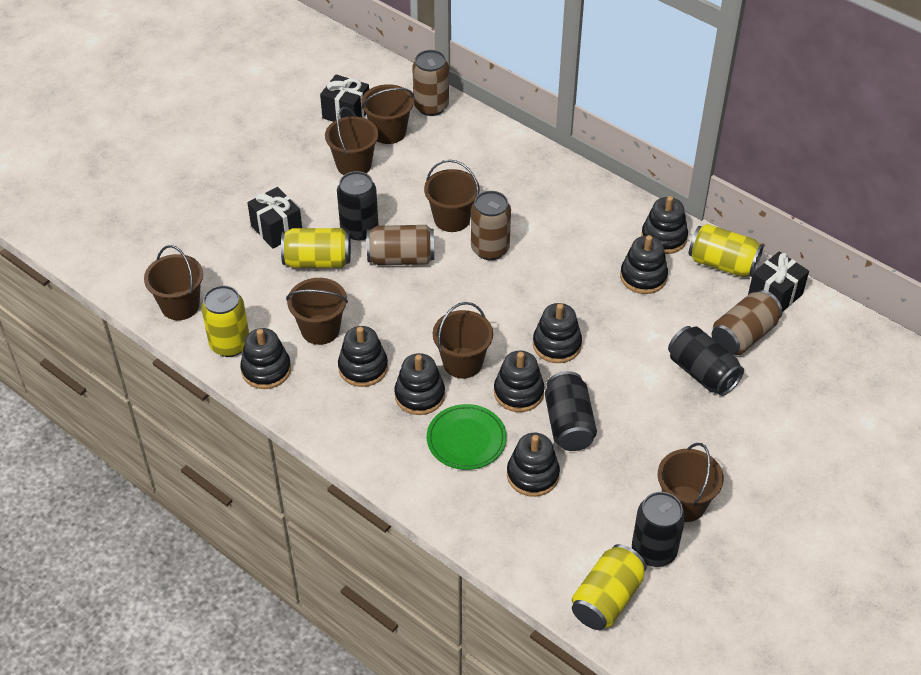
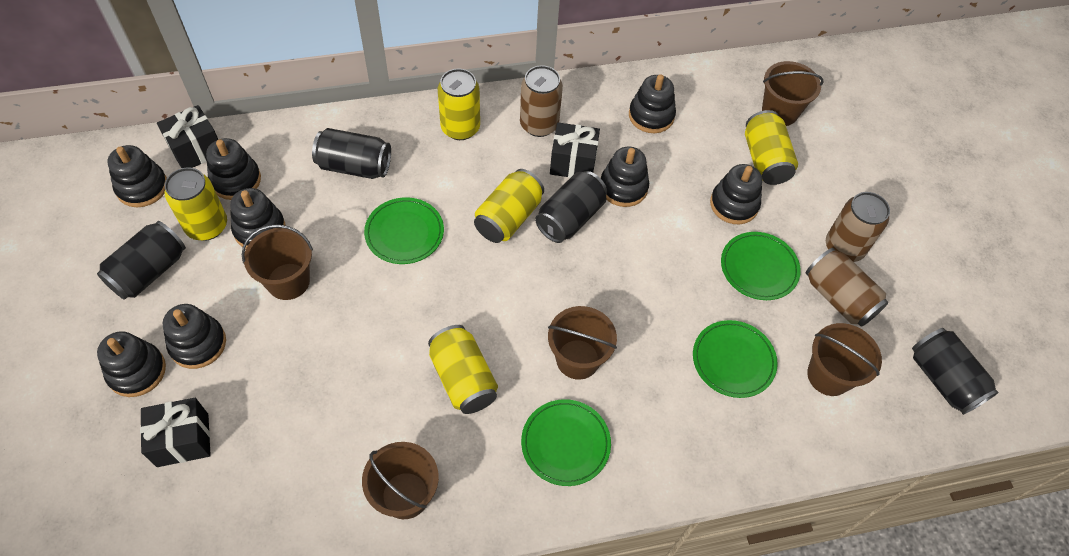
brown bucket: 7 -> 5
brown can: 4 -> 3
green plate: 1 -> 4
yellow can: 4 -> 5

